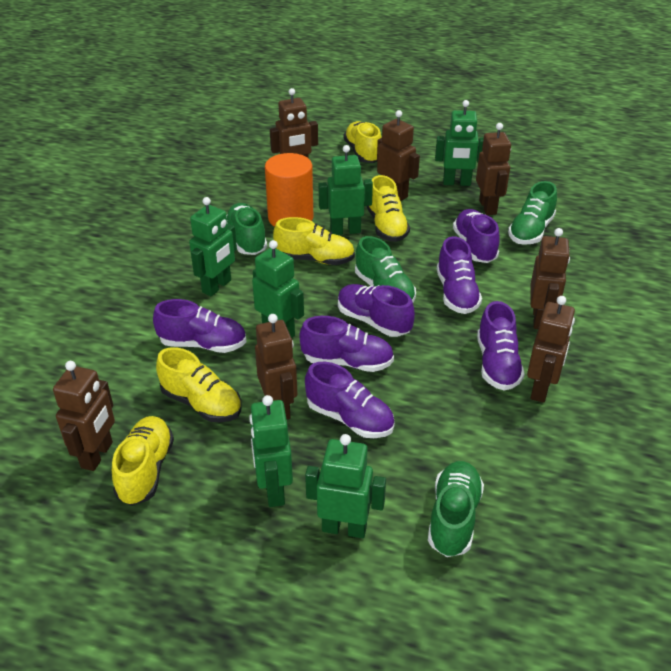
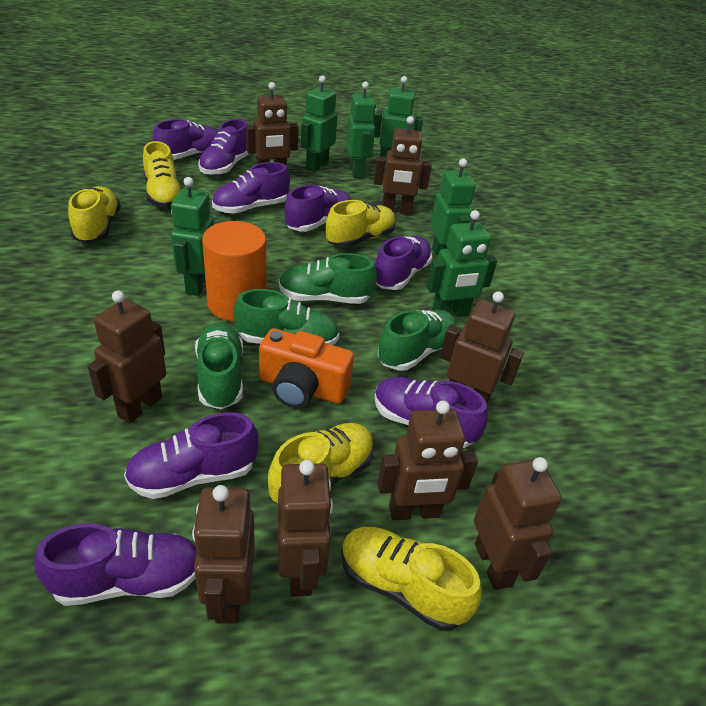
brown robot: 7 -> 8
orange camera: 0 -> 1
purple shoe: 7 -> 8

